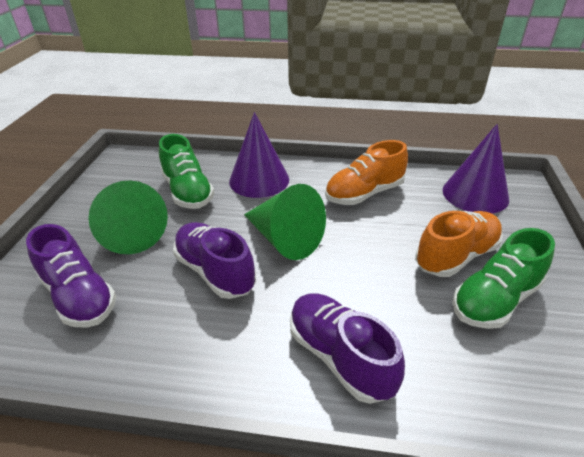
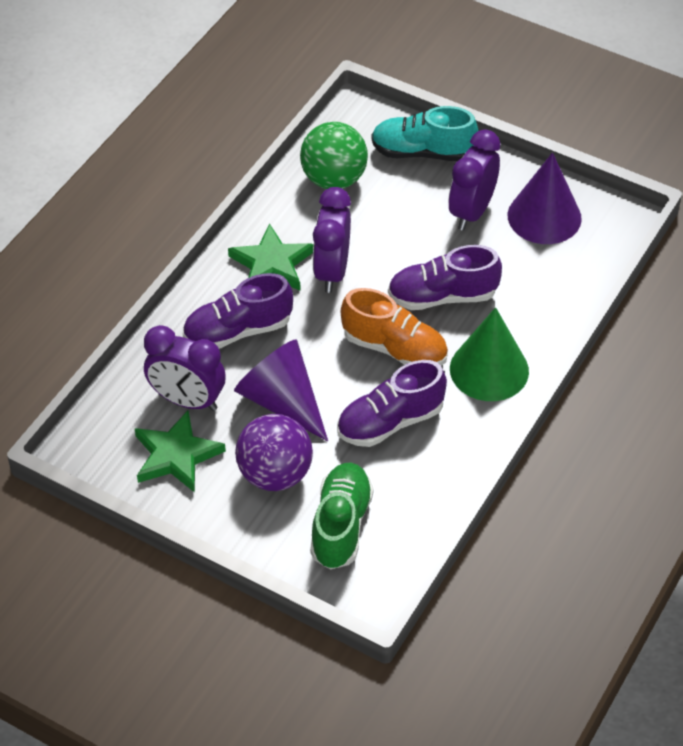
green ball: 0 -> 1
green cone: 2 -> 1
green shoe: 2 -> 1
green star: 0 -> 2
orange shoe: 2 -> 1
purple ball: 0 -> 1
purple clock: 0 -> 3
turquoise shoe: 0 -> 1

